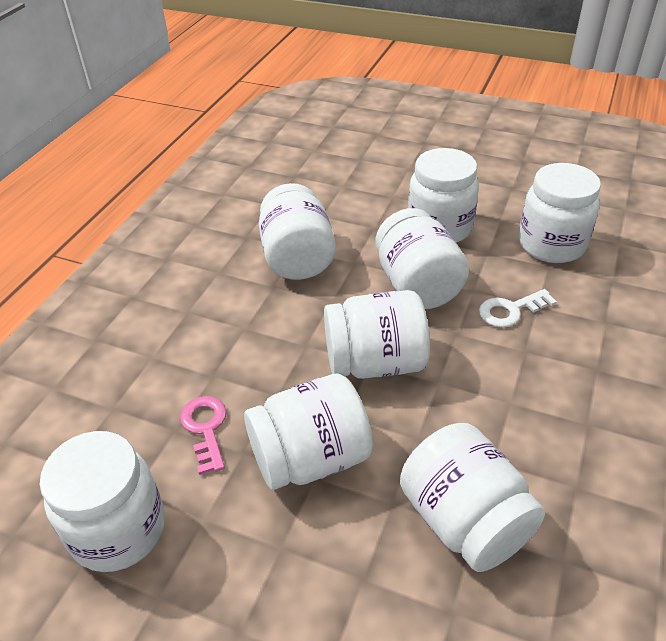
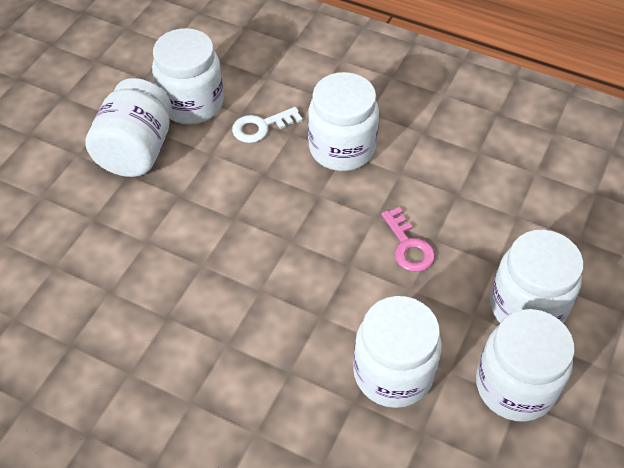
white jar: 8 -> 6

